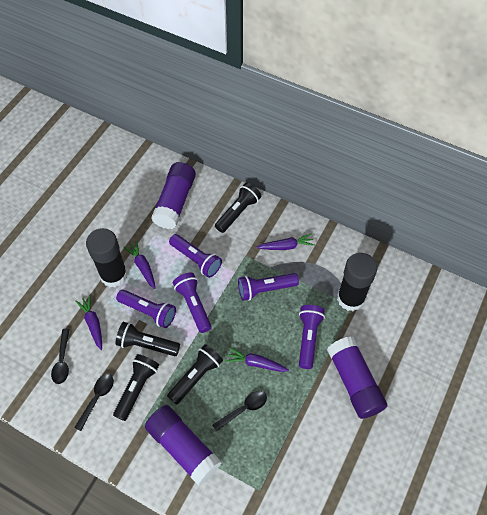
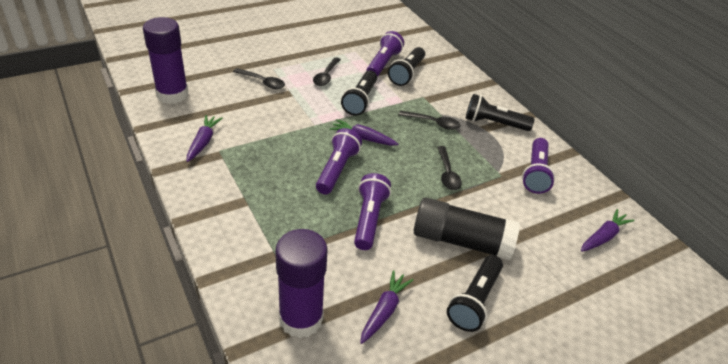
black glue stick: 2 -> 1
black spoon: 3 -> 4
purple flashlight: 5 -> 4
purple glue stick: 3 -> 2

